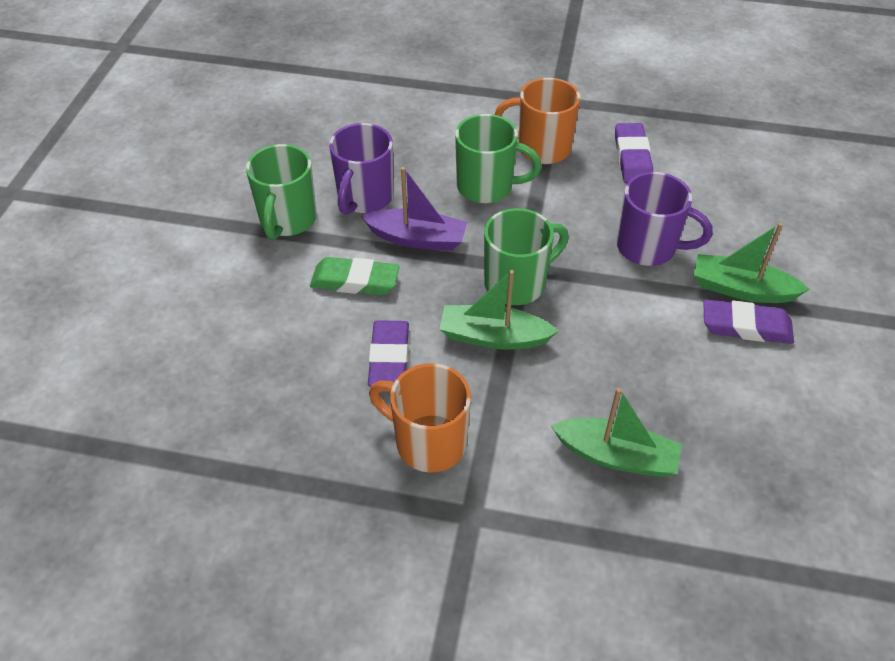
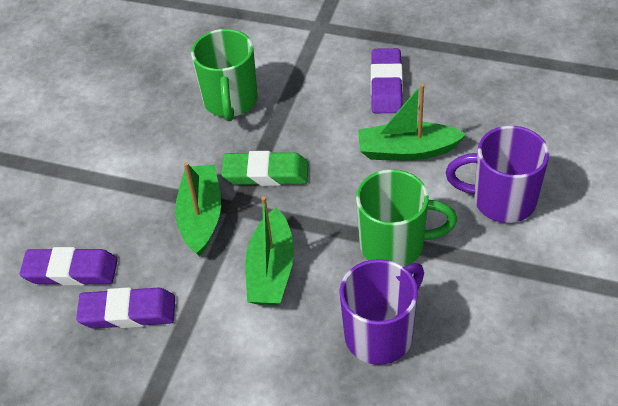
green mug: 3 -> 2
orange mug: 2 -> 0
purple boat: 1 -> 0

